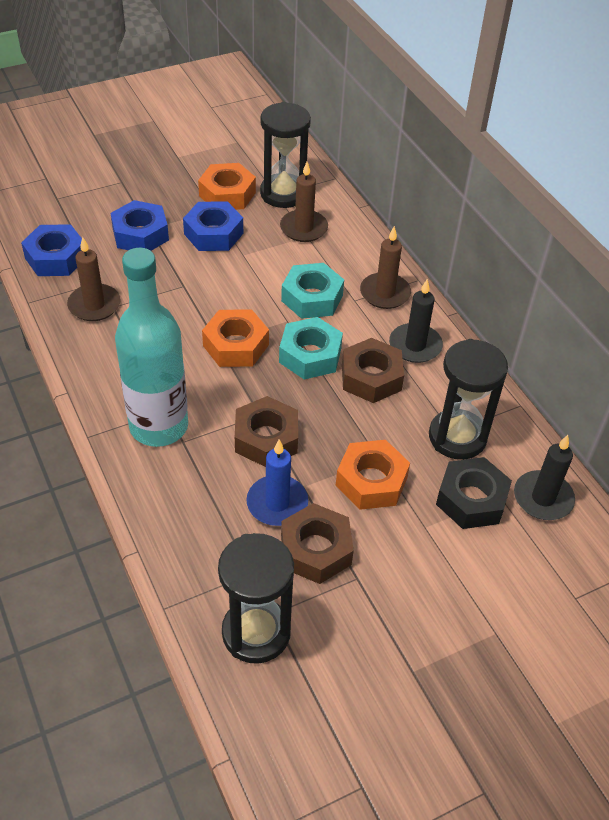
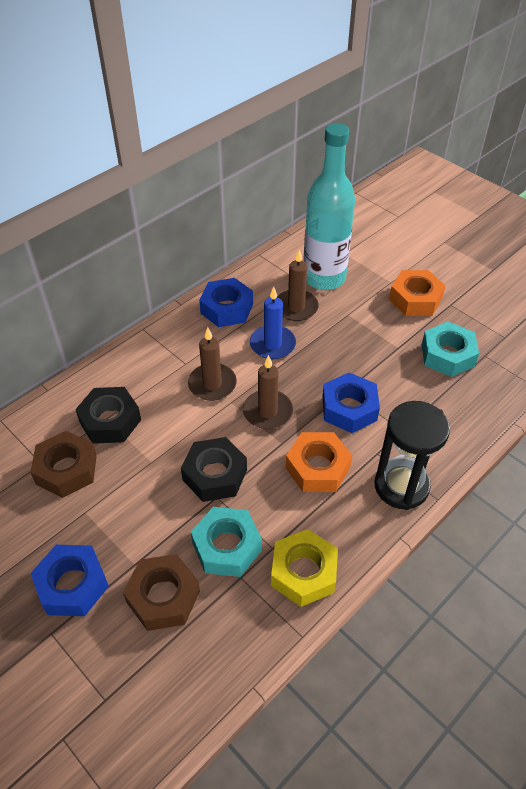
black candle: 2 -> 0
black hourglass: 3 -> 1
black nut: 1 -> 2
brown nut: 3 -> 2
orange nut: 3 -> 2
yellow nut: 0 -> 1

